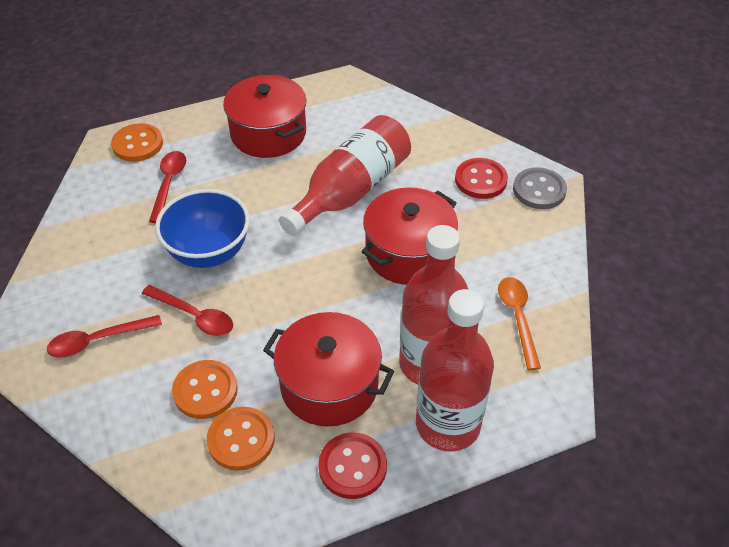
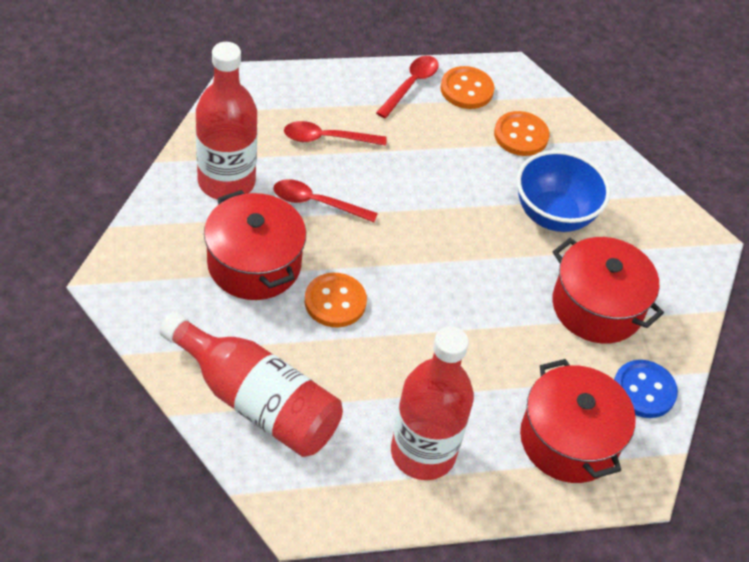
blue button: 0 -> 1
grey button: 1 -> 0
orange spoon: 1 -> 0
red button: 2 -> 0

